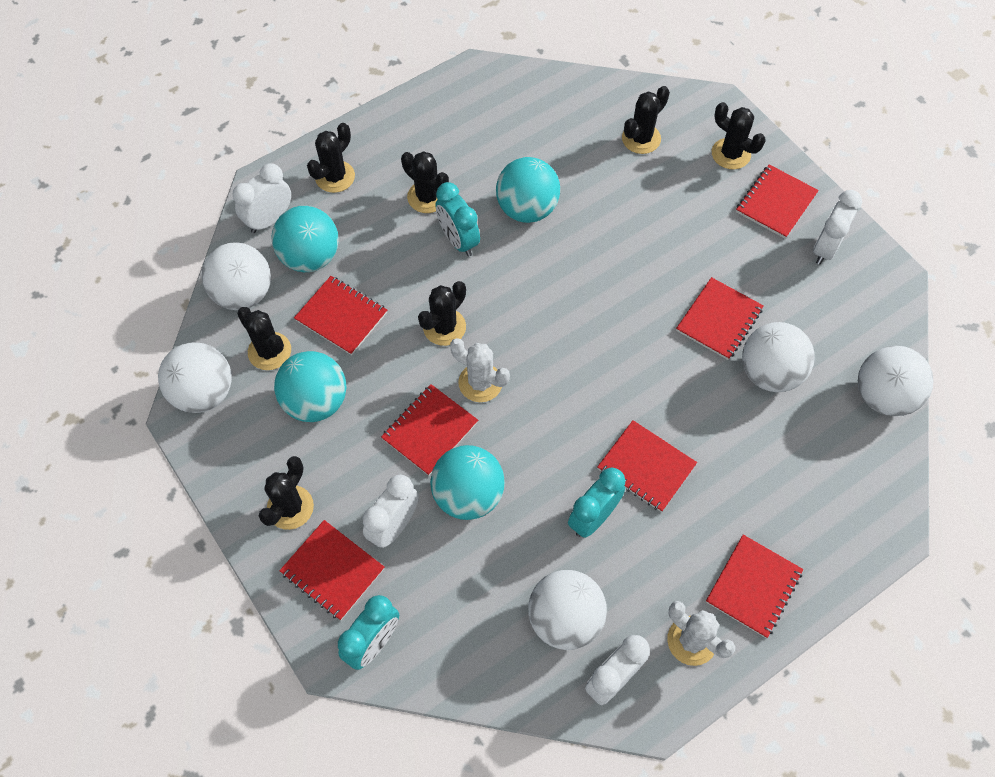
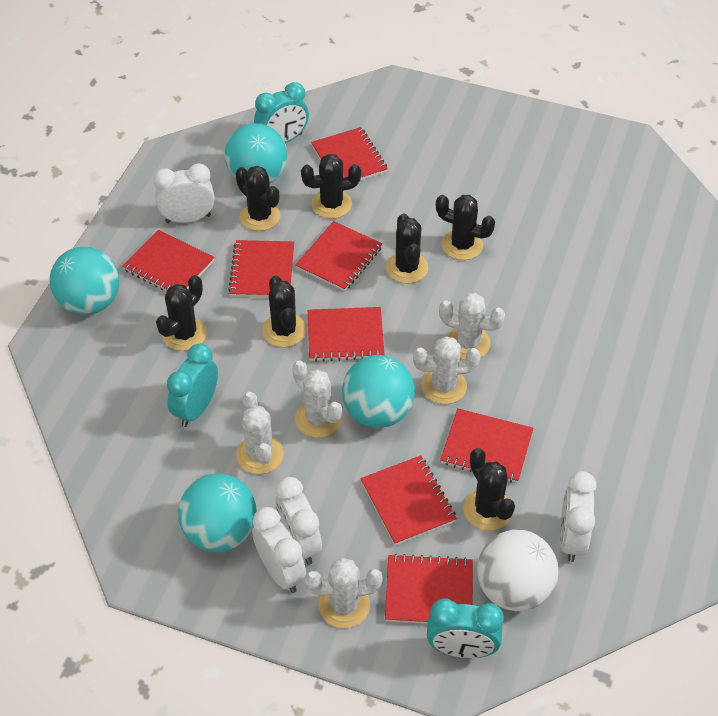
red notebook: 7 -> 8
white ball: 5 -> 1
white cactus: 2 -> 5

